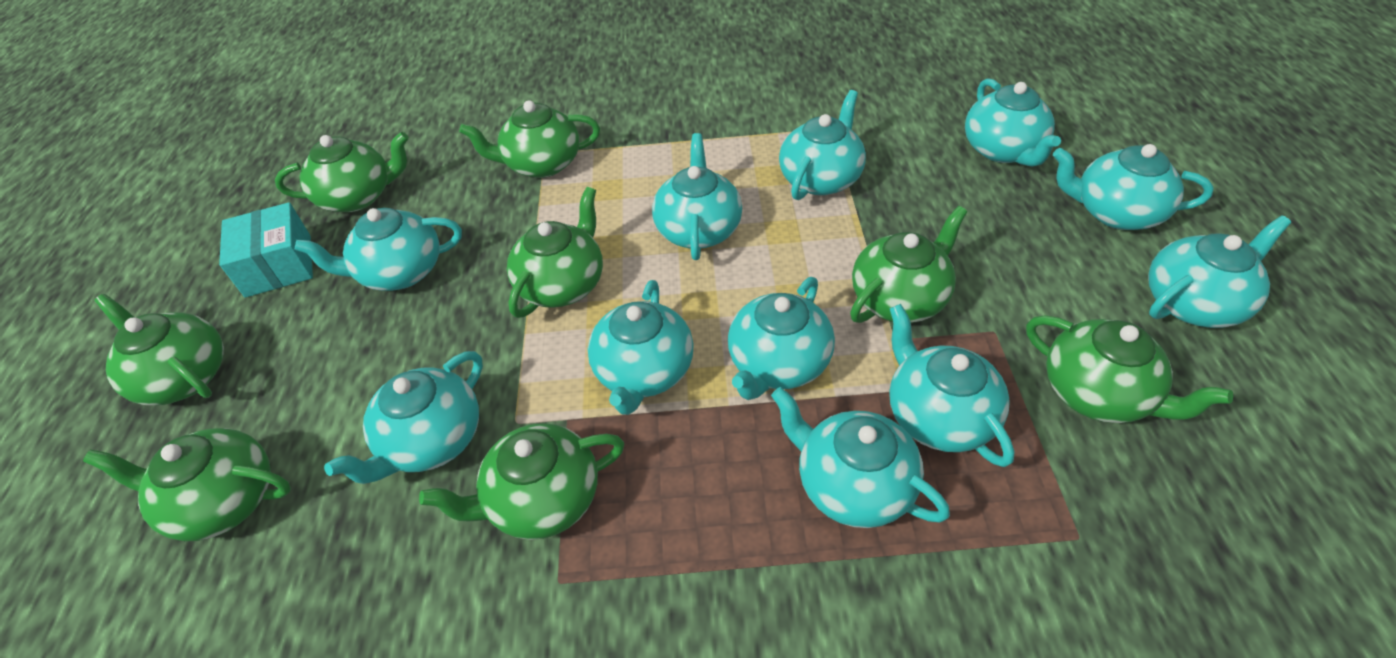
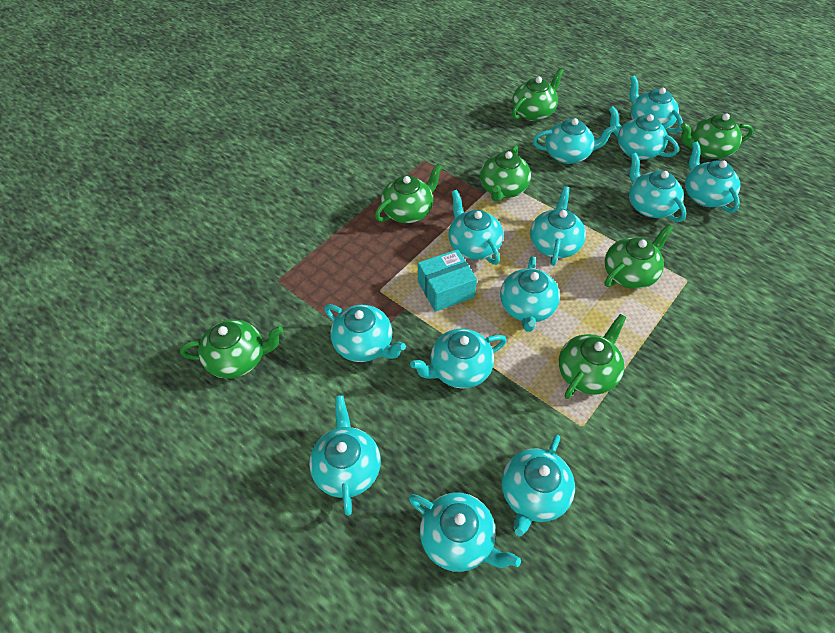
green teapot: 8 -> 7
turquoise teapot: 11 -> 13

